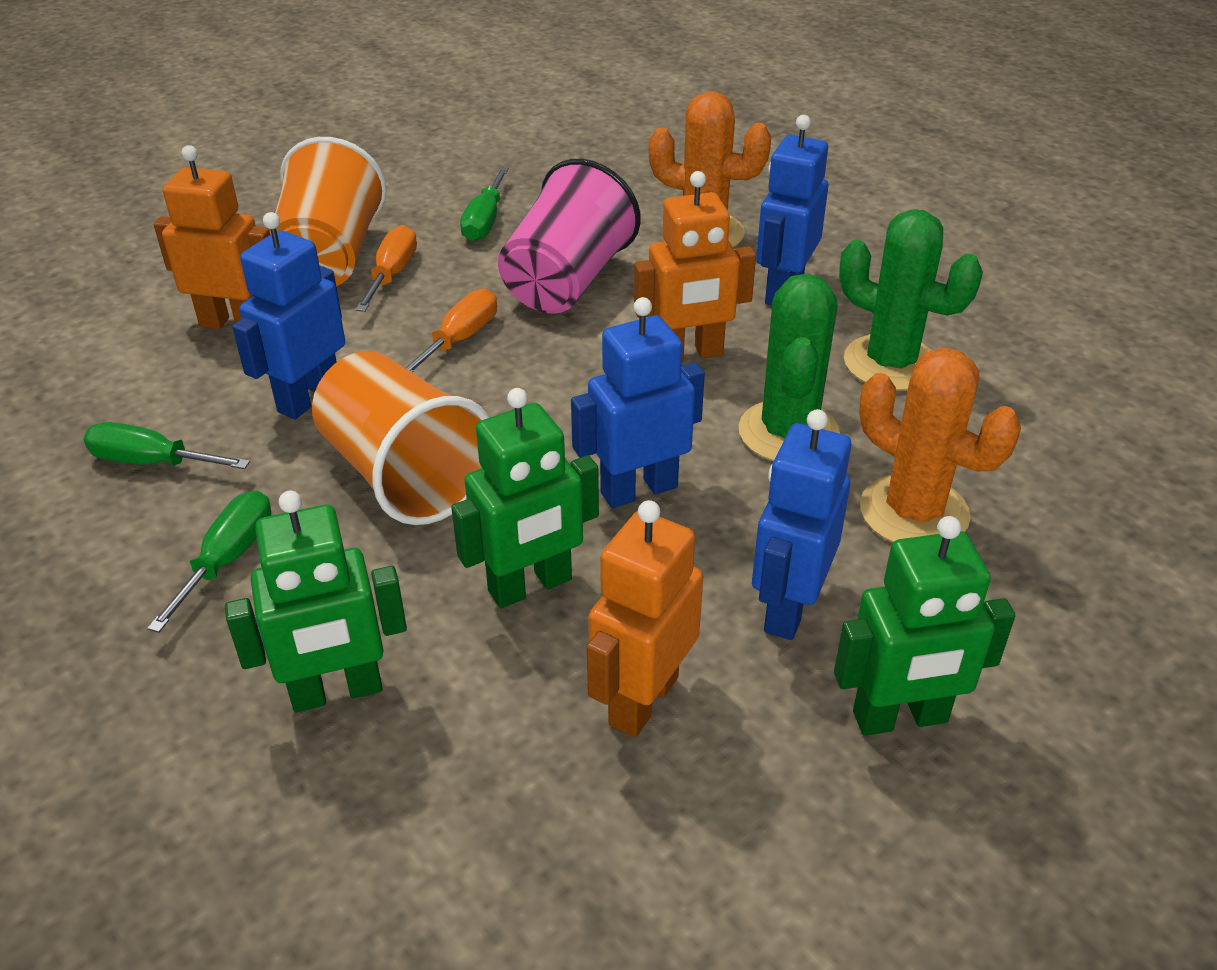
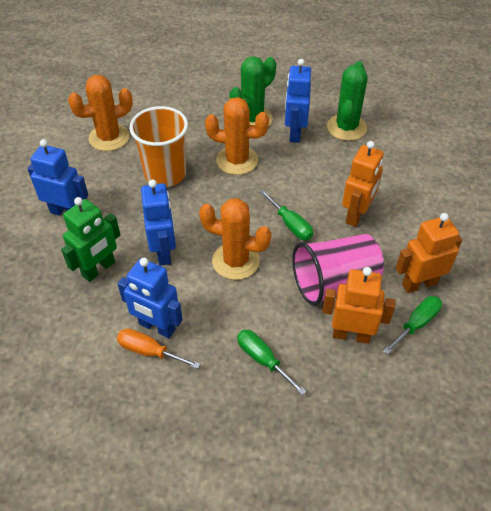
green robot: 3 -> 1
orange cactus: 2 -> 3
orange cup: 2 -> 1
orange screwdriver: 2 -> 1

